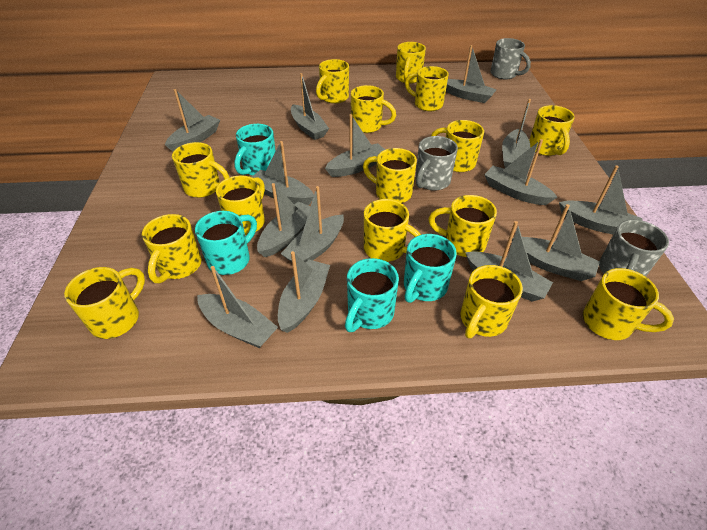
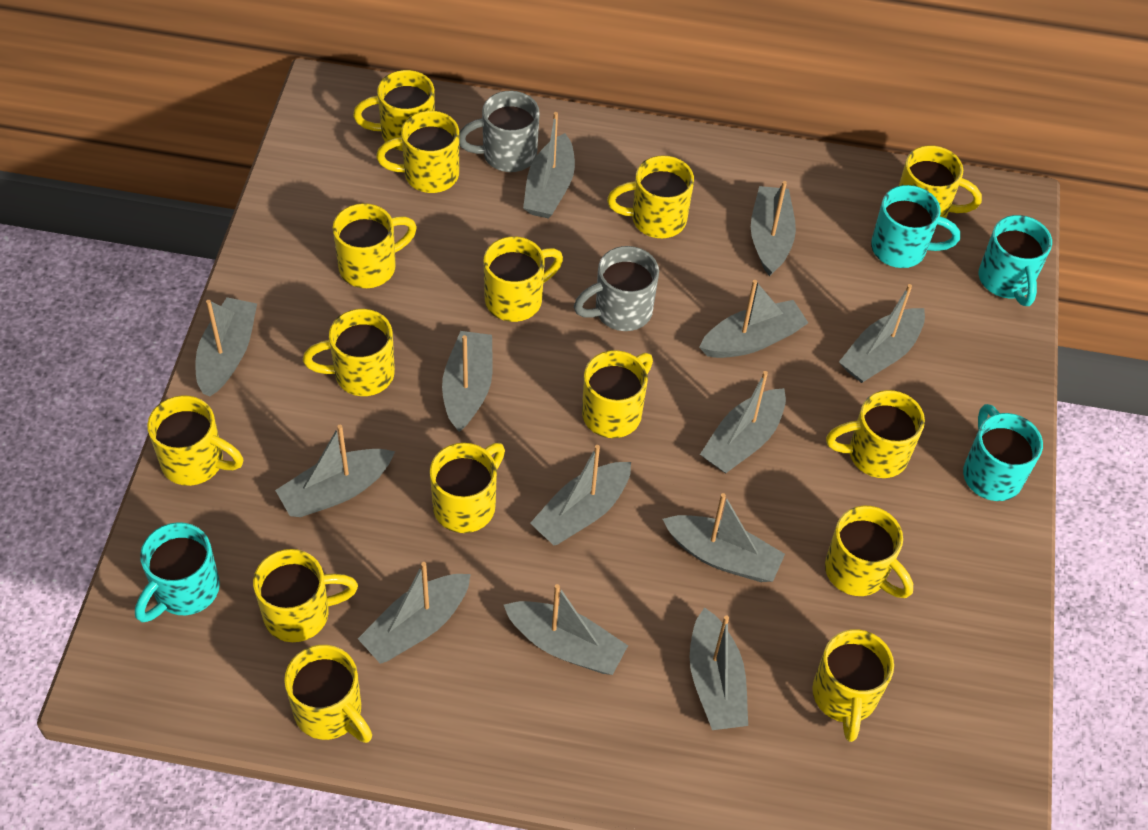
grey boat: 14 -> 13
grey mug: 3 -> 2

